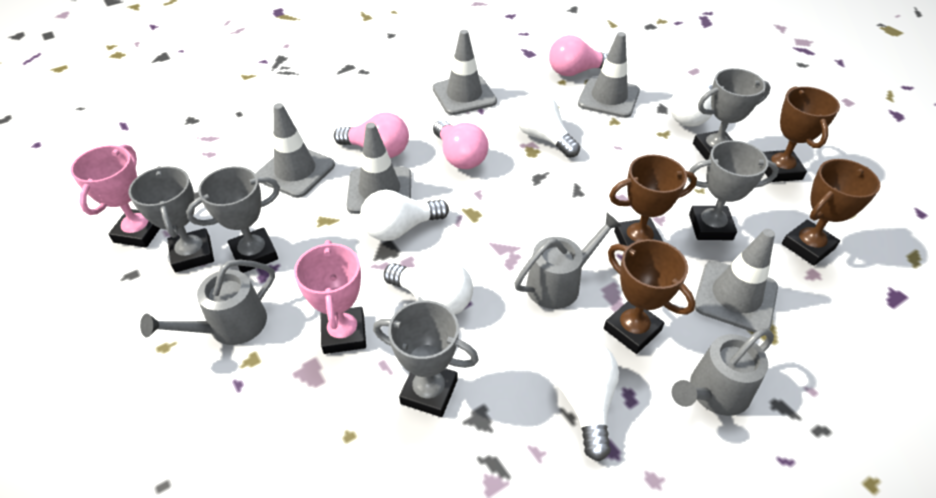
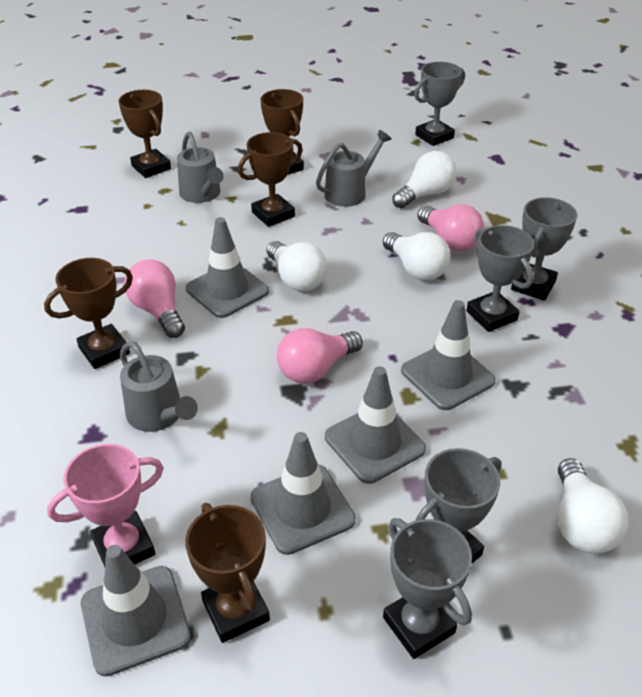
brown trophy: 4 -> 5
pink trophy: 2 -> 1
white light bulb: 5 -> 4

